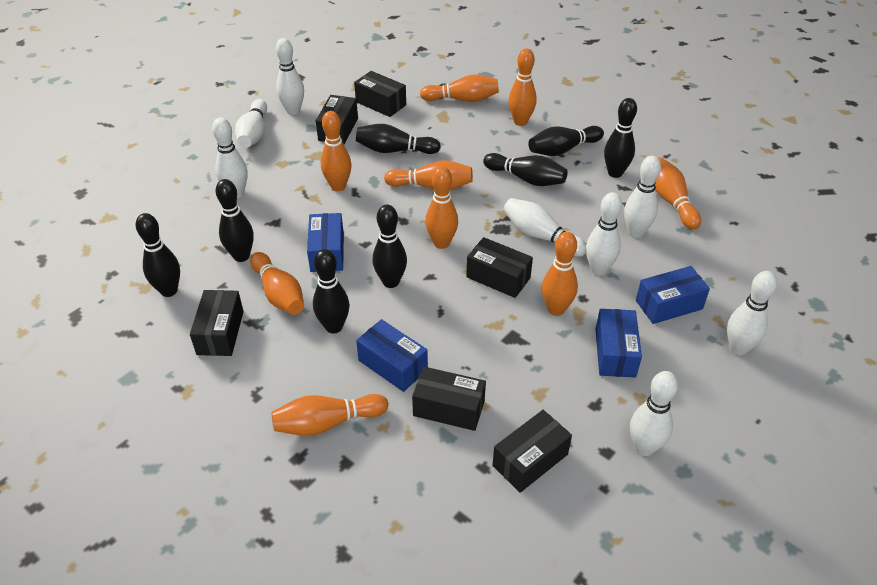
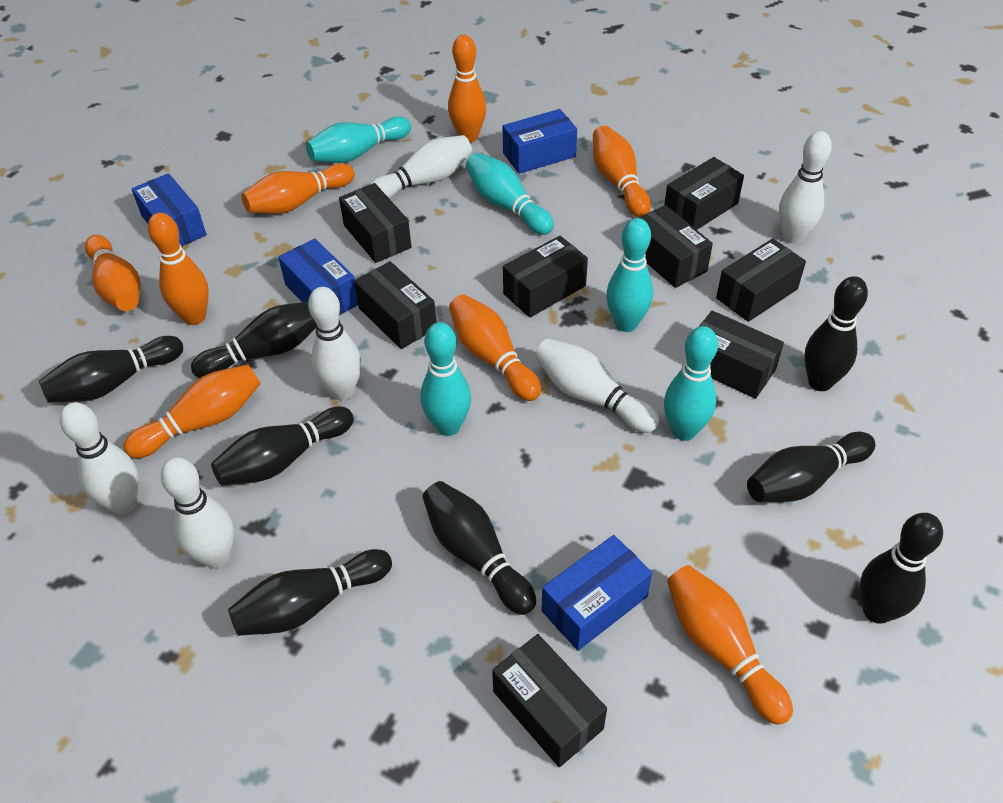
black box: 6 -> 8
orange bowling pin: 9 -> 8
turquoise bowling pin: 0 -> 5
white bowling pin: 8 -> 6

